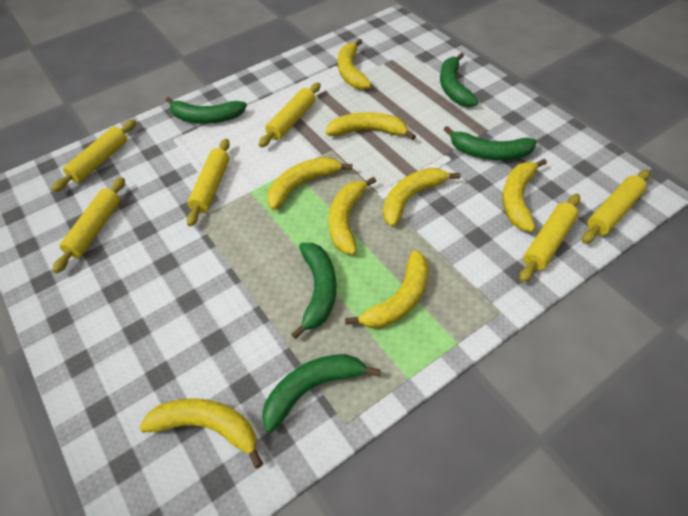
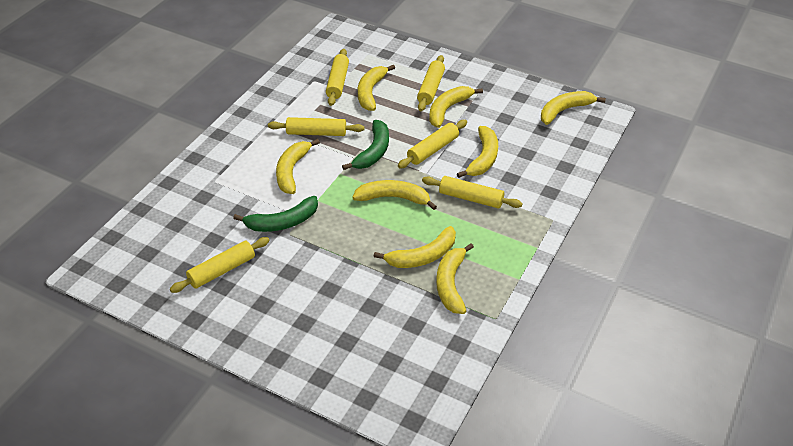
green banana: 5 -> 2

